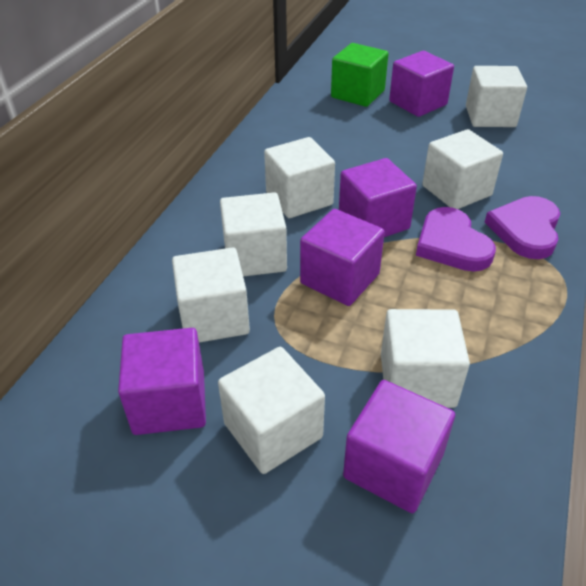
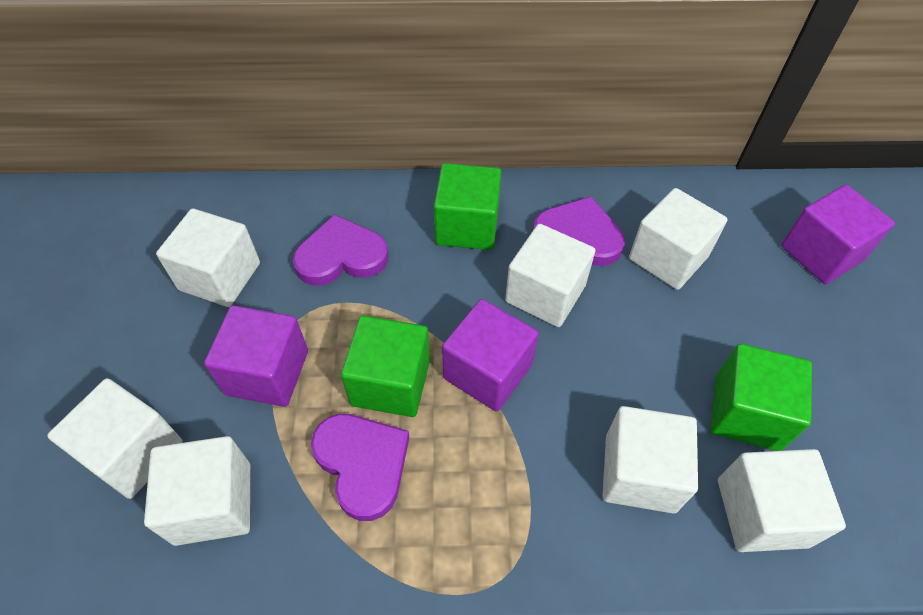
green cube: 1 -> 3
purple cube: 5 -> 3
purple heart: 2 -> 3

